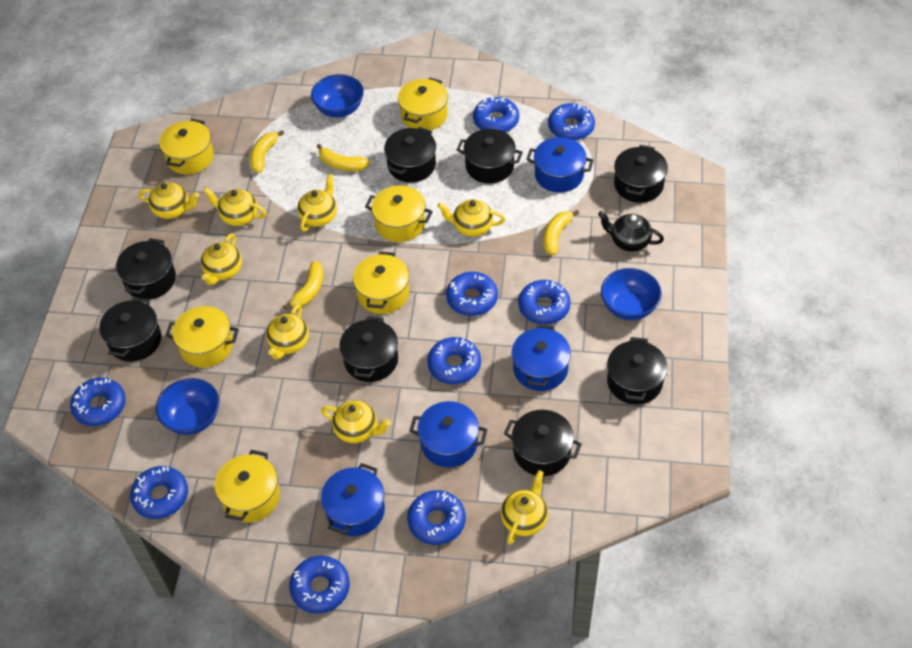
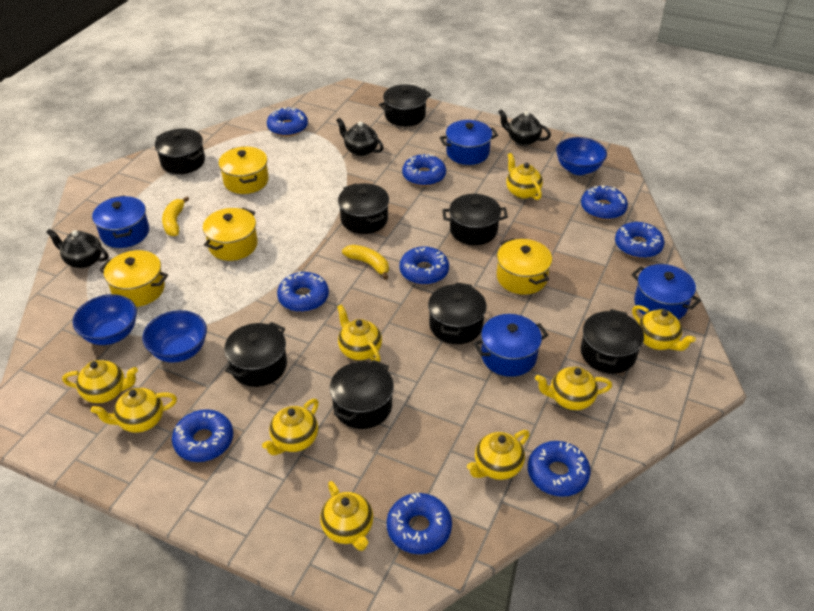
black teapot: 1 -> 3
yellow banana: 4 -> 2
yellow pot: 6 -> 4
yellow teapot: 8 -> 9

